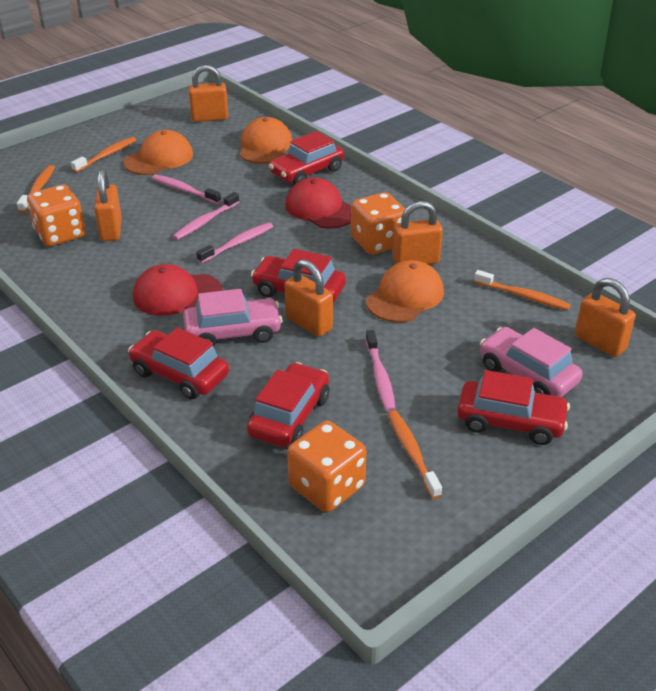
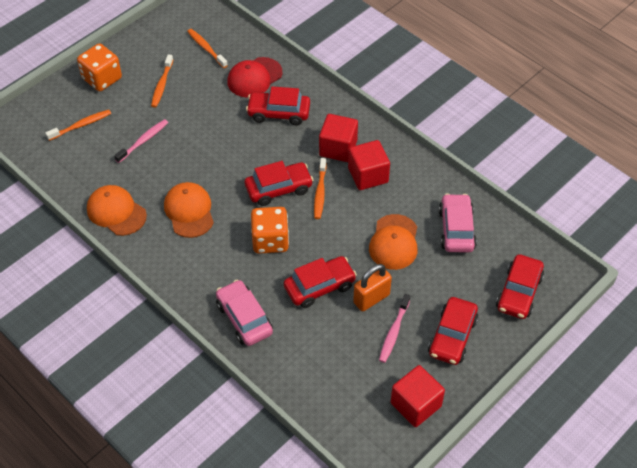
orange dice: 3 -> 2
orange padlock: 5 -> 1
pink toothbrush: 4 -> 2
red cap: 2 -> 1
red cube: 0 -> 3

